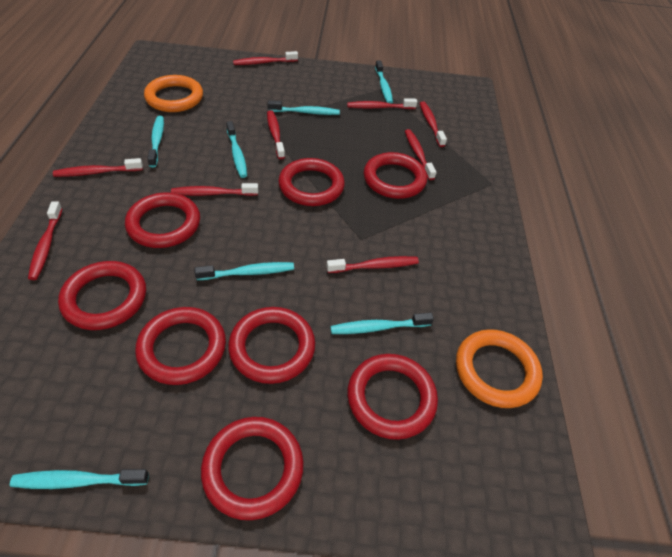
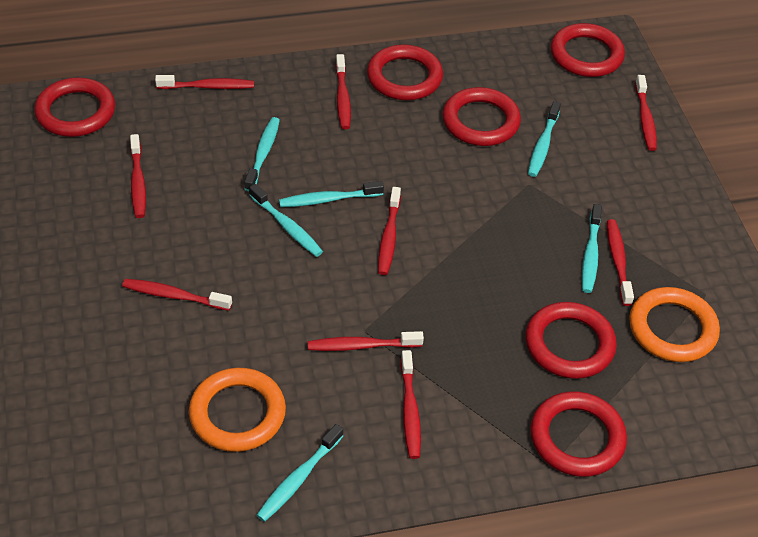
red ring: 8 -> 6
turquoise toothbrush: 7 -> 6

